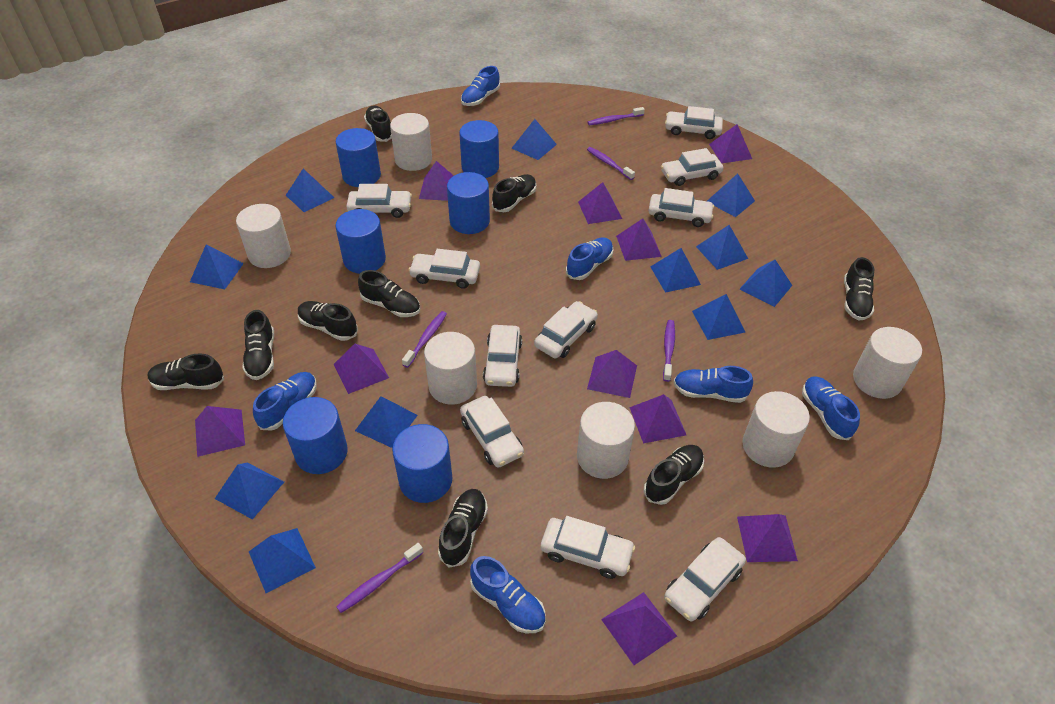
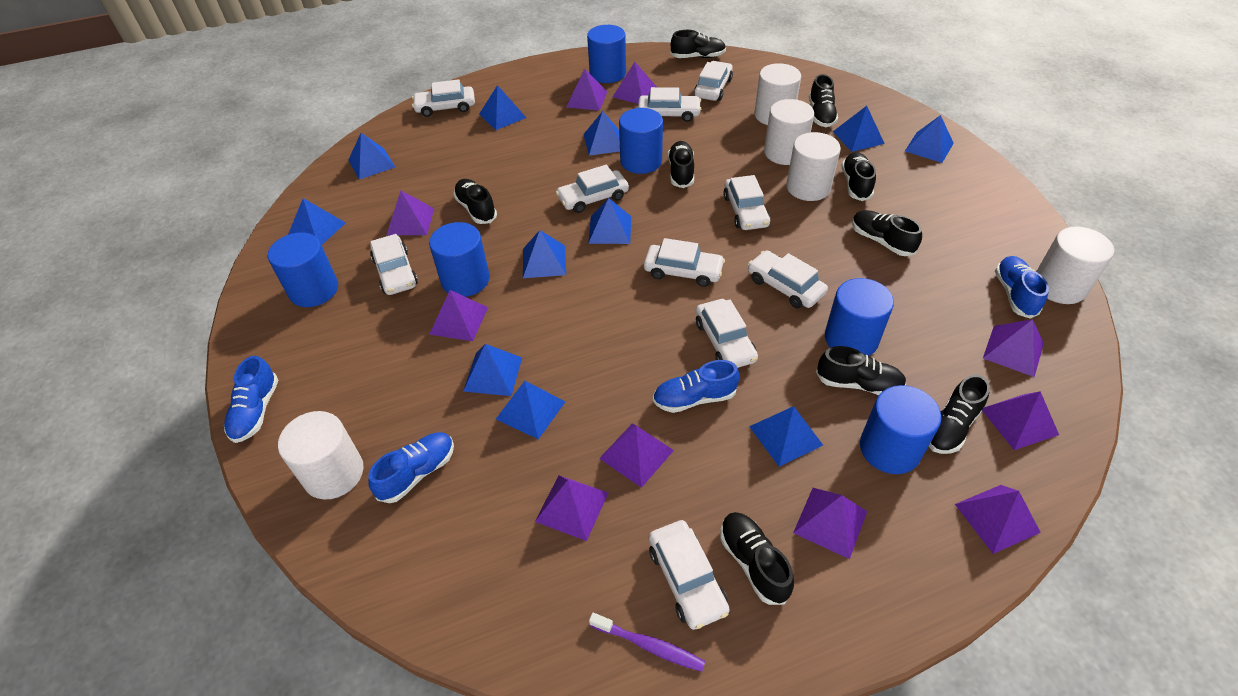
blue shoe: 6 -> 4
purple toothbrush: 5 -> 1
white cylinder: 6 -> 5

